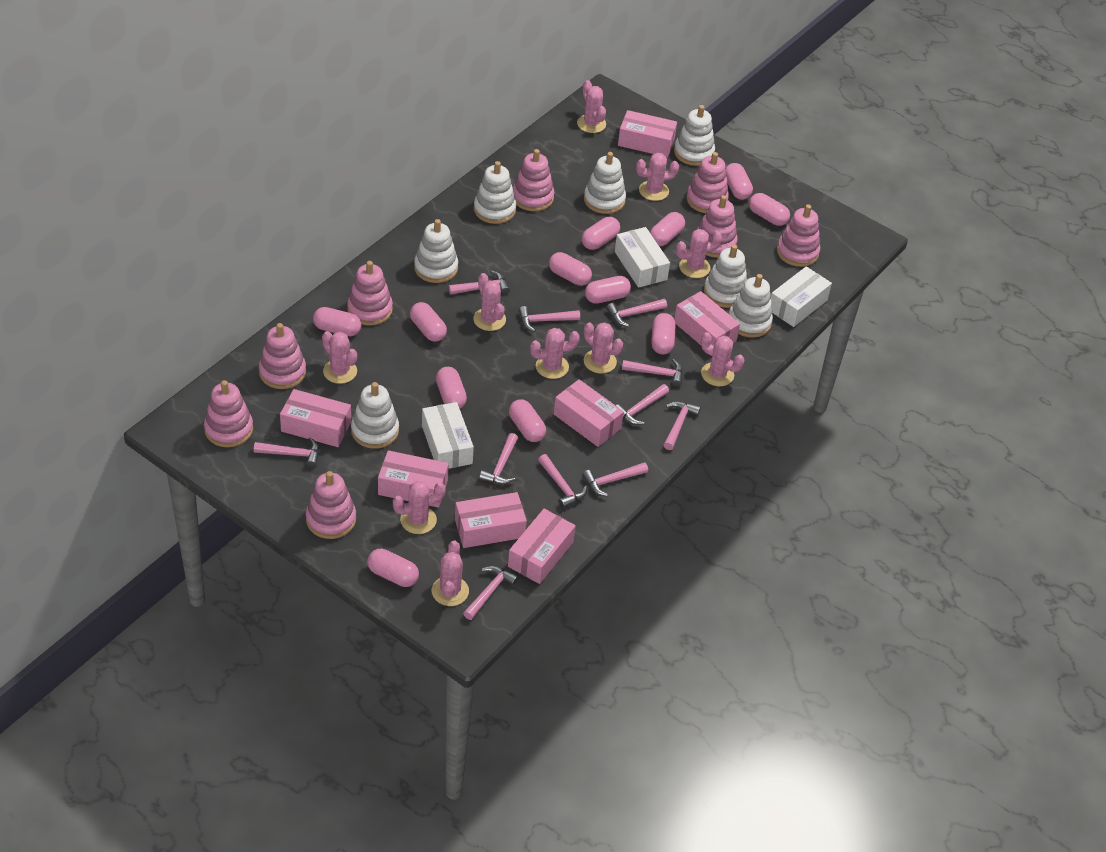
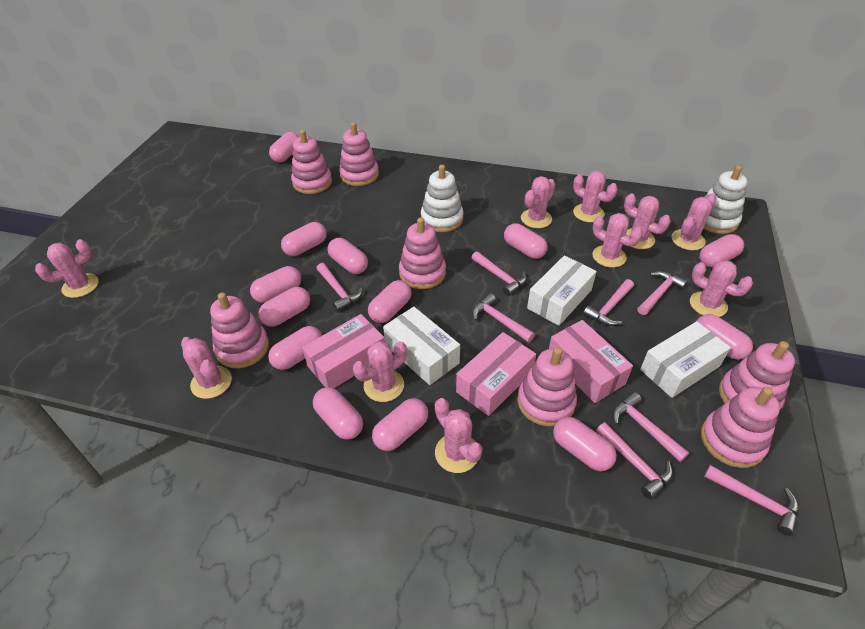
pink box: 7 -> 3
pink capsule: 12 -> 13
pink hammer: 11 -> 8
pink stacking toy: 8 -> 7
white stacking toy: 7 -> 2

